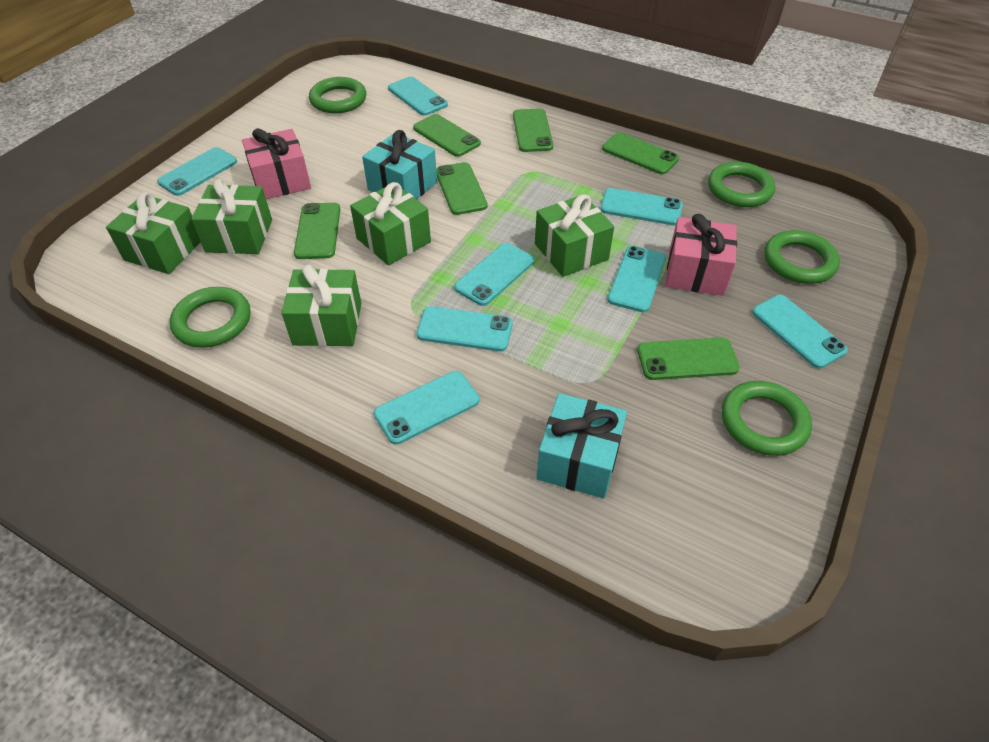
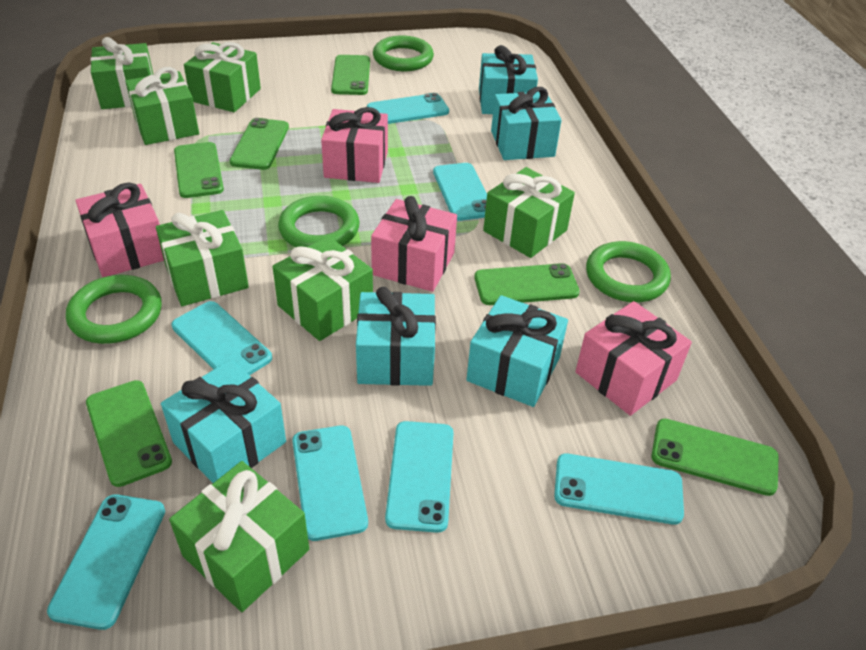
green gift: 5 -> 7
green ring: 5 -> 4
pink gift: 2 -> 4
turquoise gift: 2 -> 5
turquoise phone: 8 -> 7

